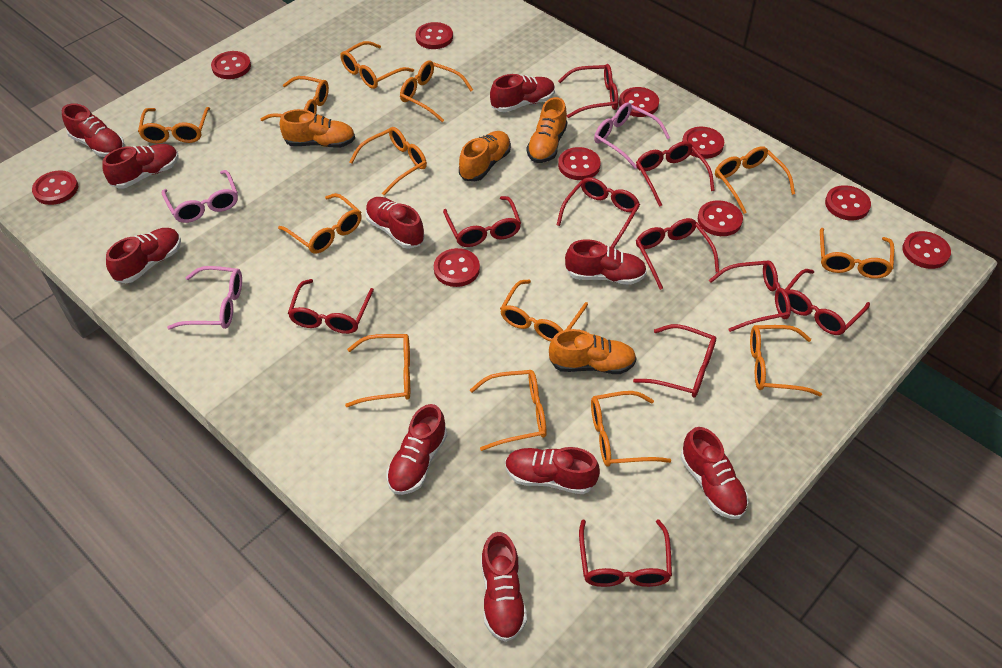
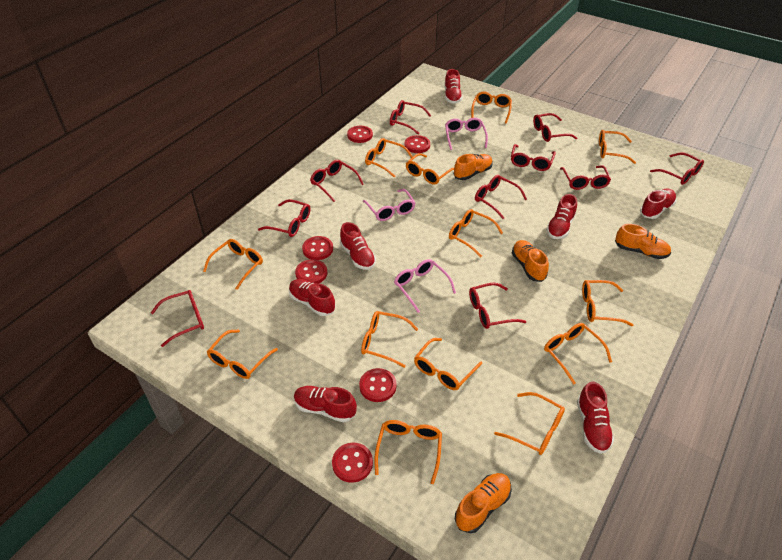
red button: 10 -> 6
red shoe: 10 -> 7

